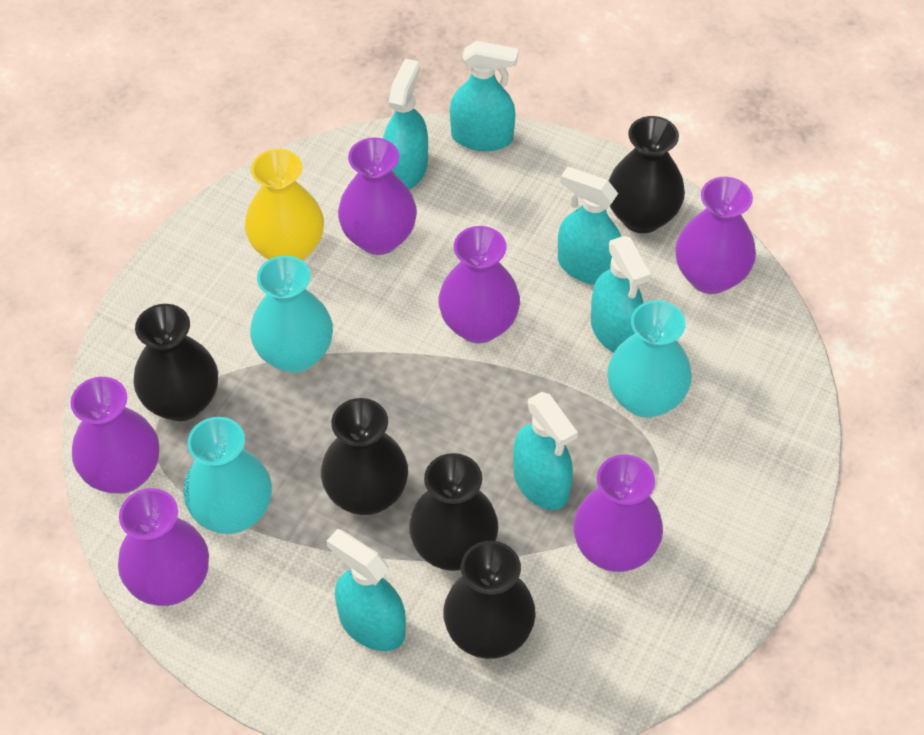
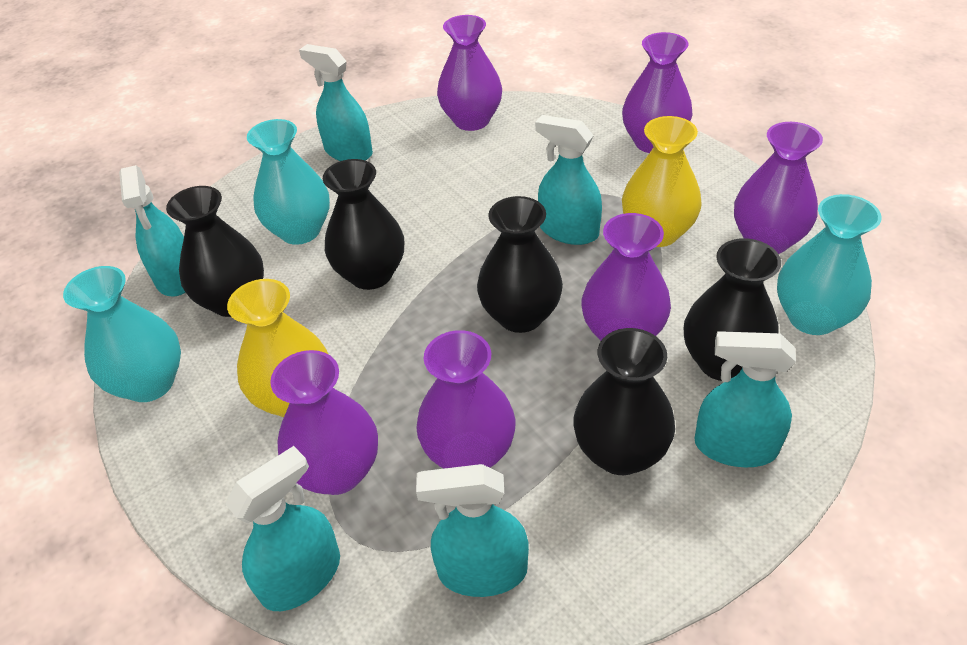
yellow vase: 1 -> 2

